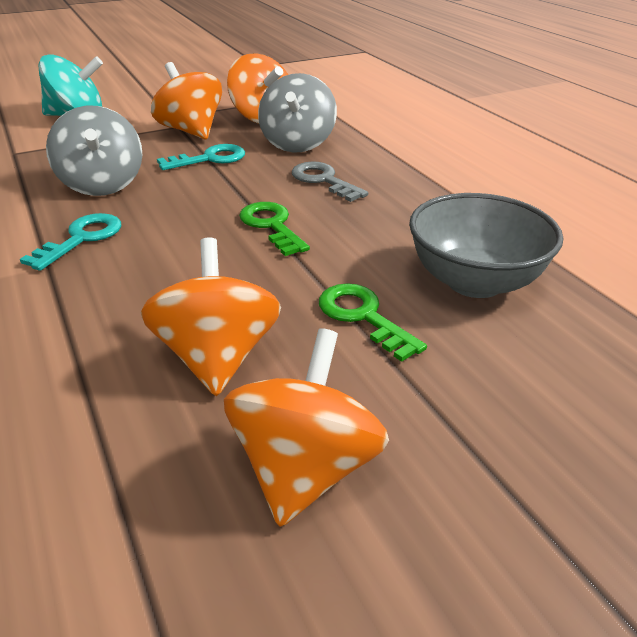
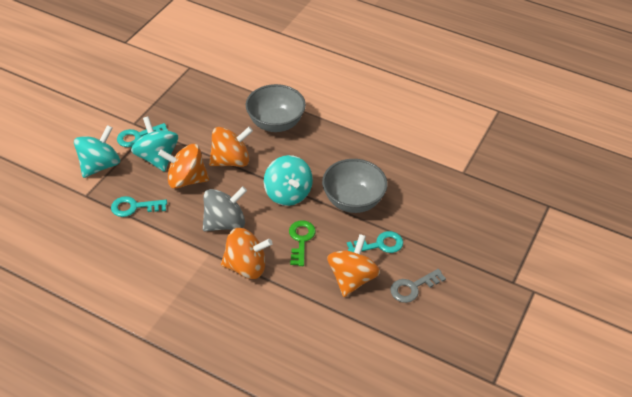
green key: 2 -> 1
grey bowl: 1 -> 2
grey spinning top: 2 -> 1
turquoise key: 2 -> 3
turquoise spinning top: 1 -> 3

